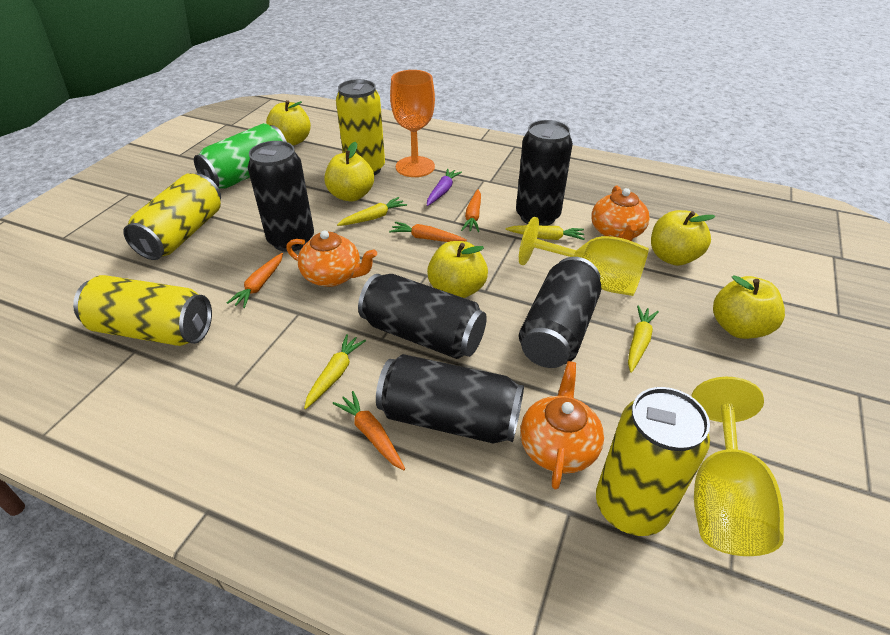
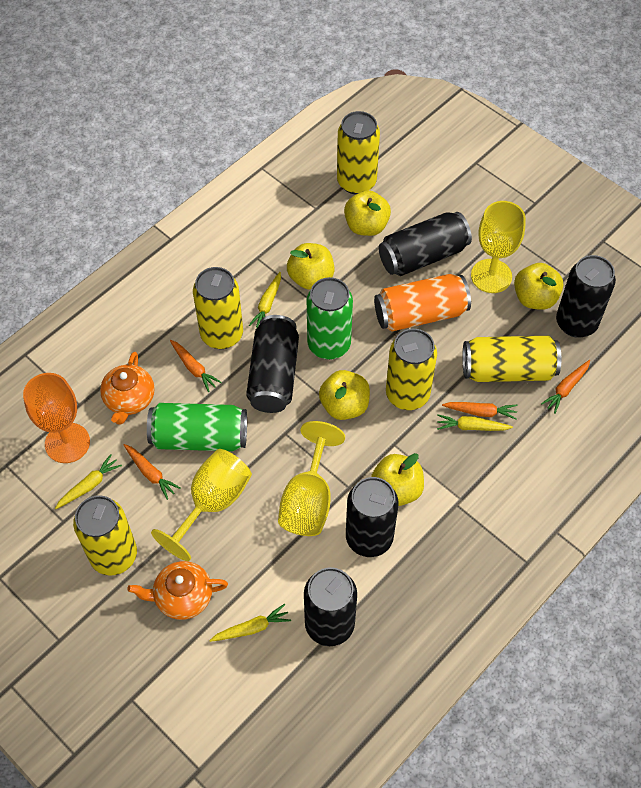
green can: 1 -> 2
orange can: 0 -> 1
orange teapot: 3 -> 2
purple carrot: 1 -> 0
yellow can: 4 -> 5
yellow goblet: 2 -> 3

